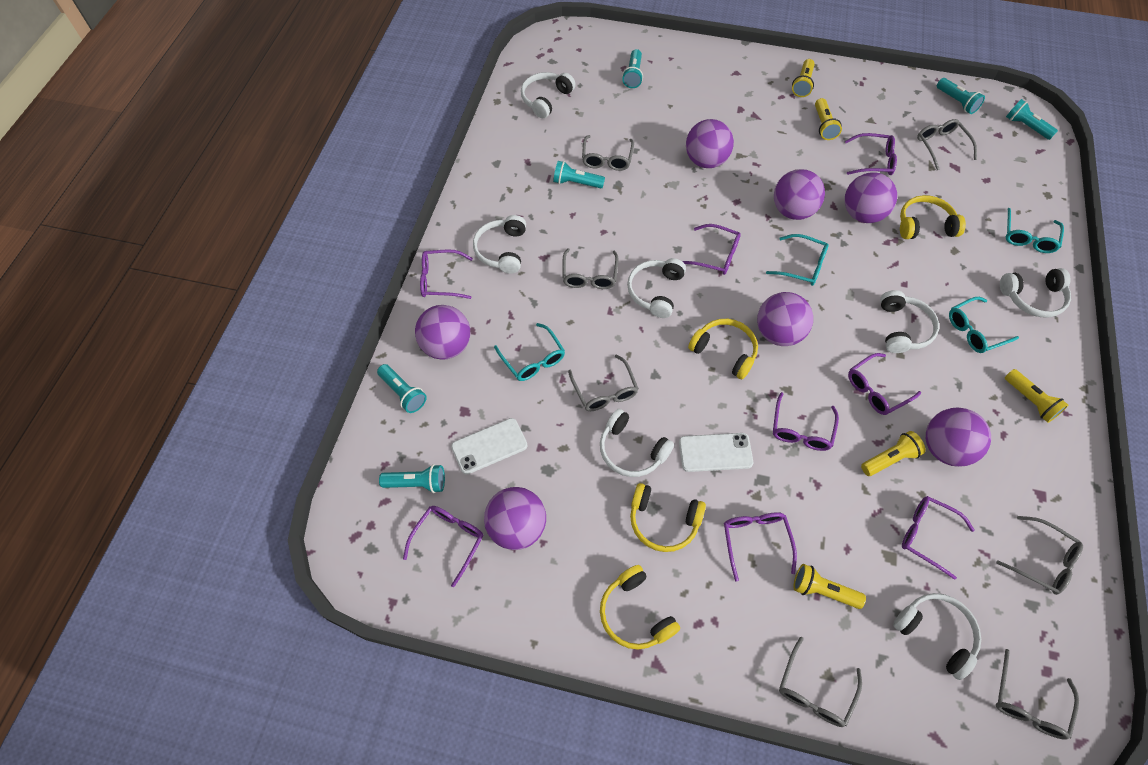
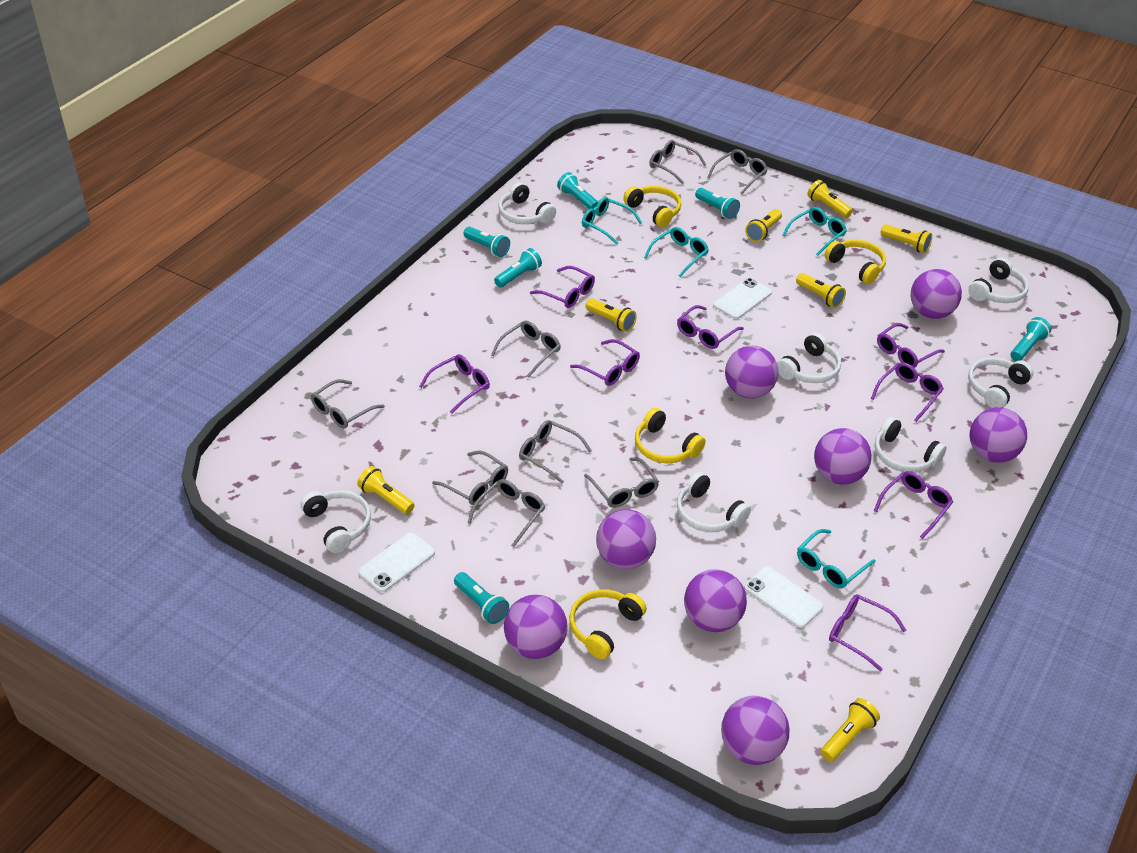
grey glasses: 7 -> 8
purple ball: 7 -> 8
white phone: 2 -> 3
yellow flashlight: 5 -> 7

